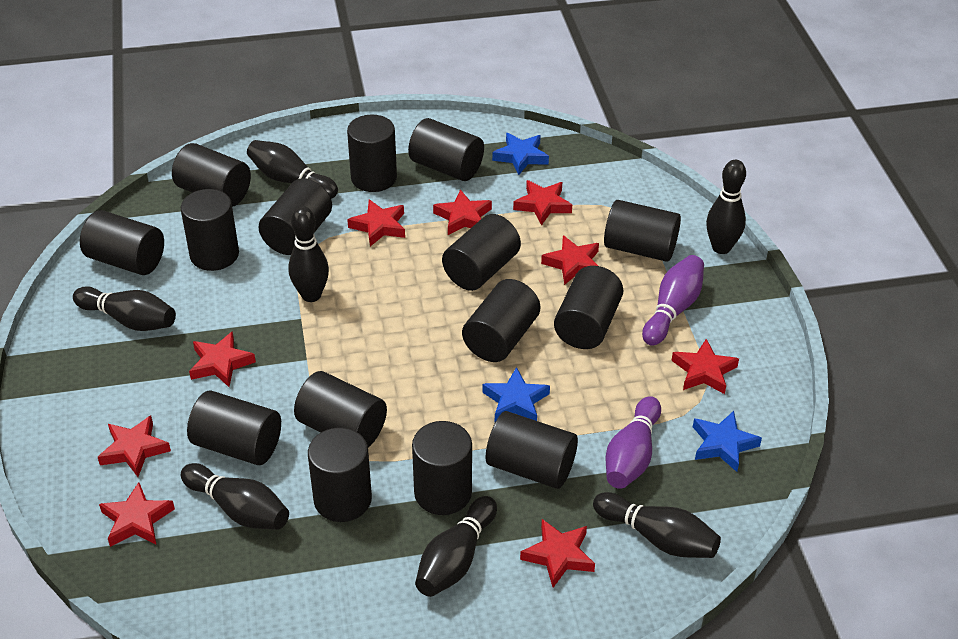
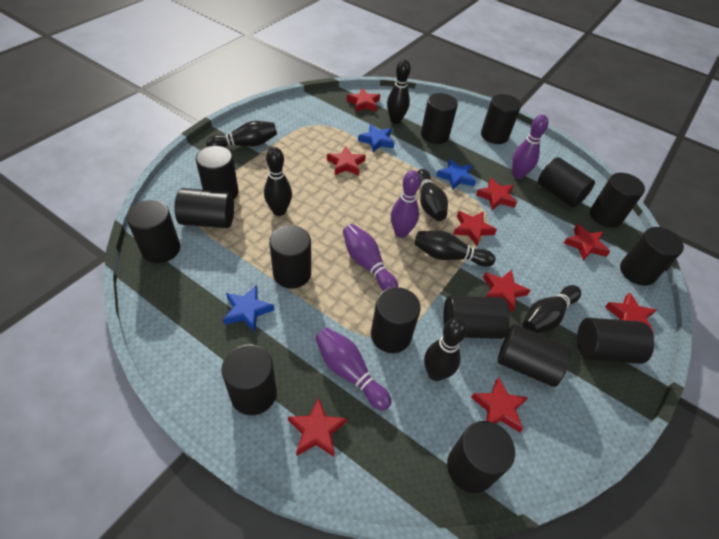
purple bowling pin: 2 -> 4

